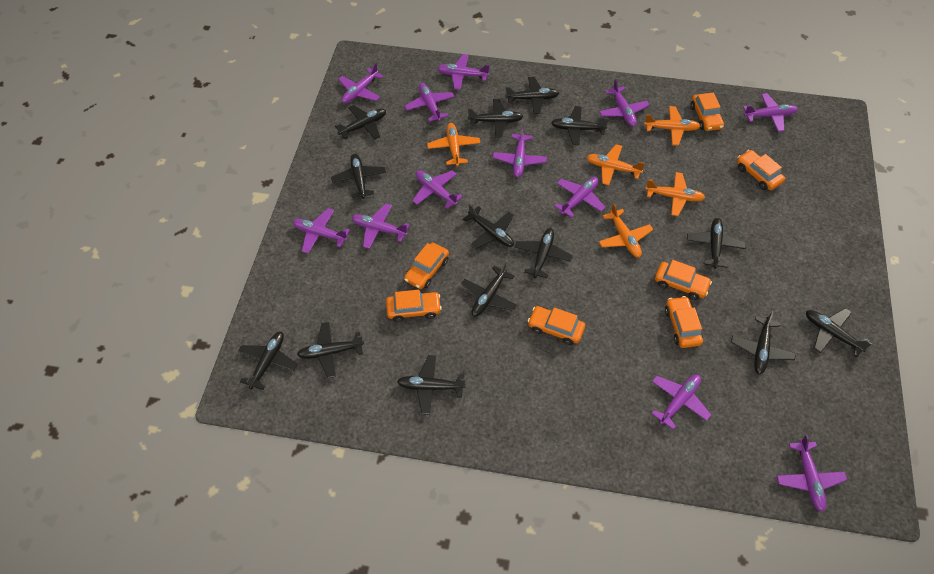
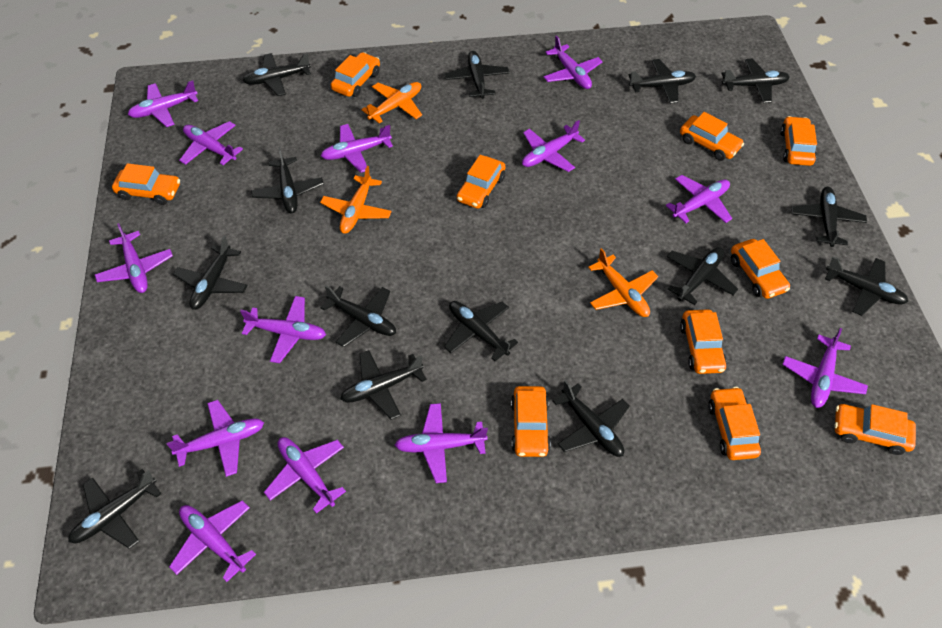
orange car: 7 -> 10
orange plane: 5 -> 3
purple plane: 12 -> 13

